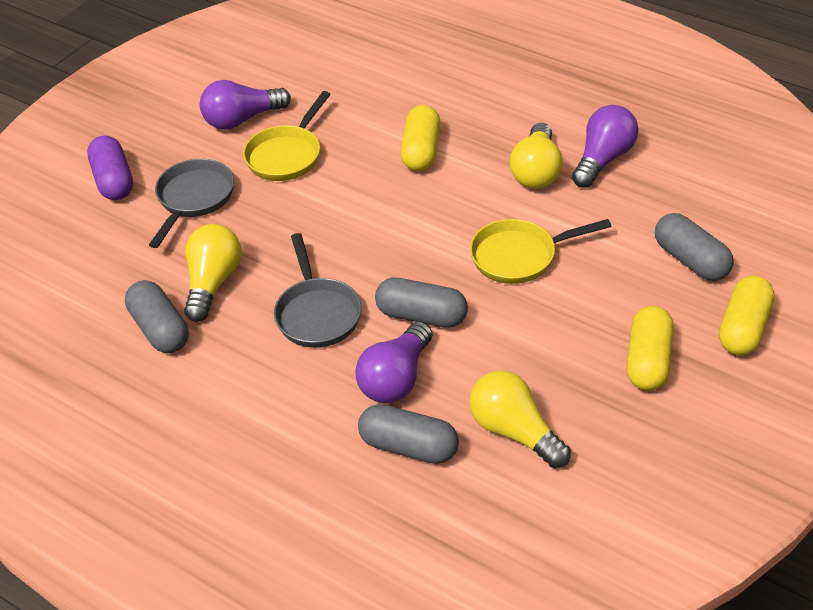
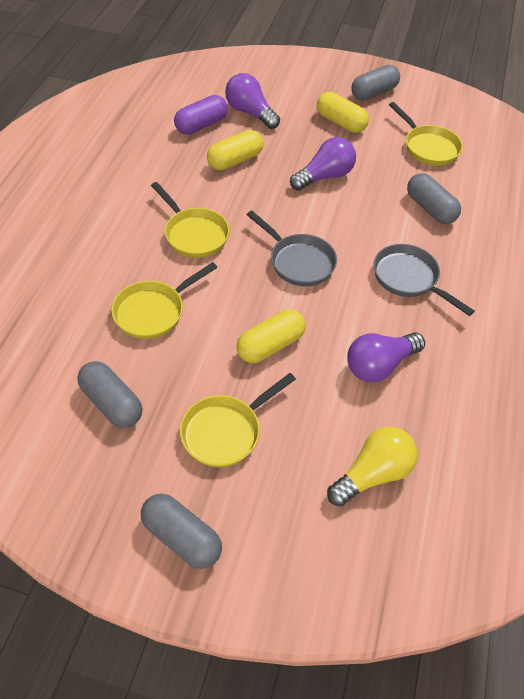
yellow light bulb: 3 -> 1
yellow pan: 2 -> 4

